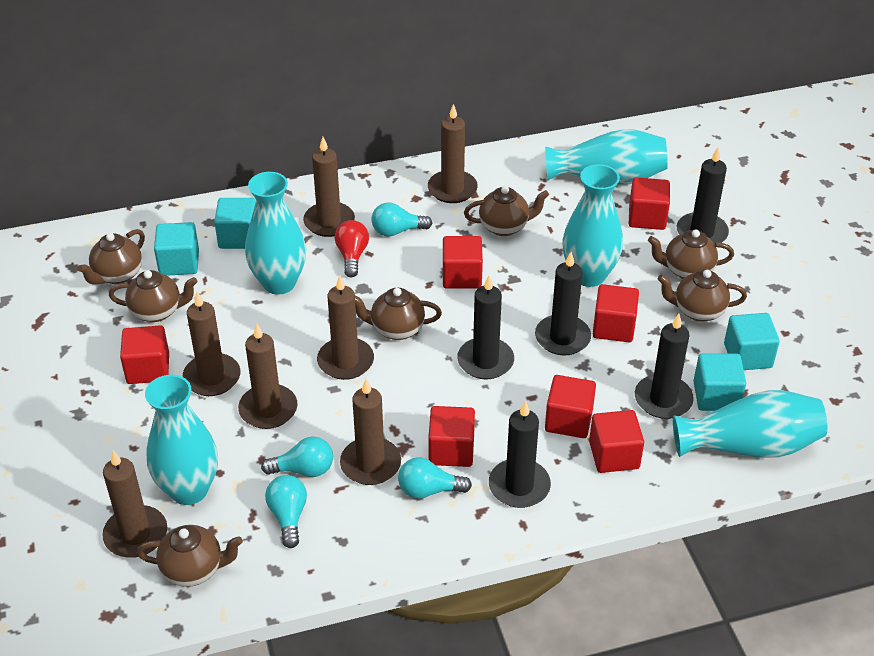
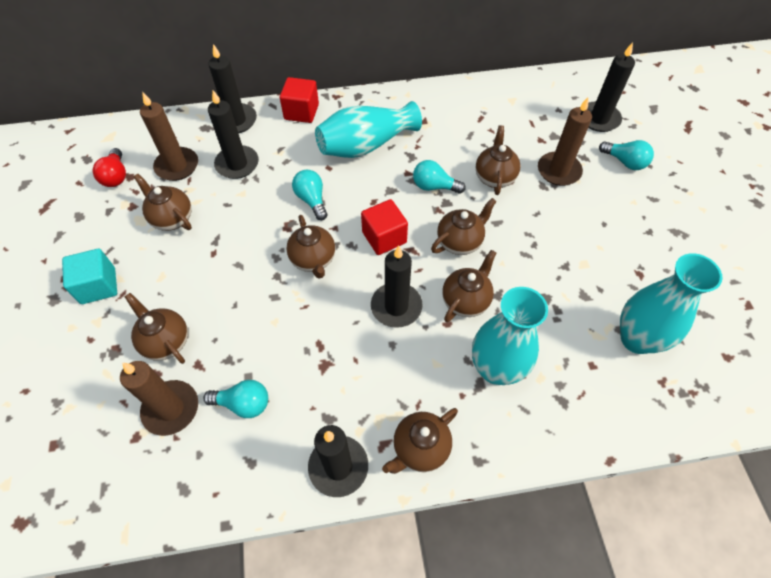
brown candle: 7 -> 3
red cube: 7 -> 2
turquoise cube: 4 -> 1
turquoise vase: 5 -> 3

